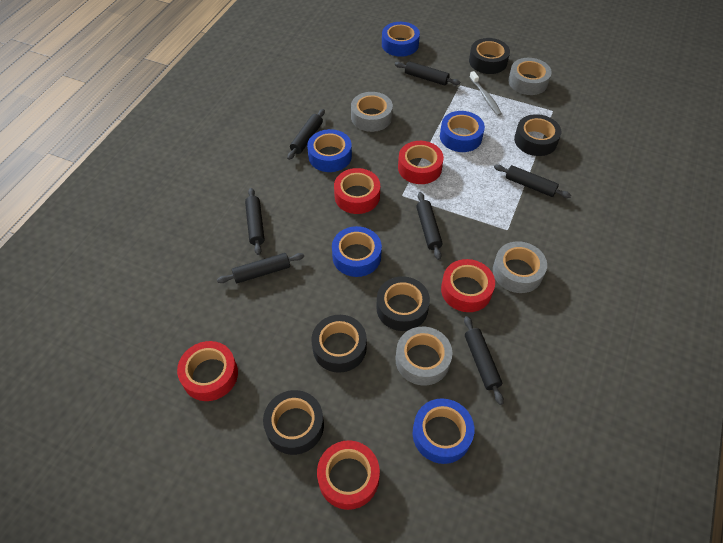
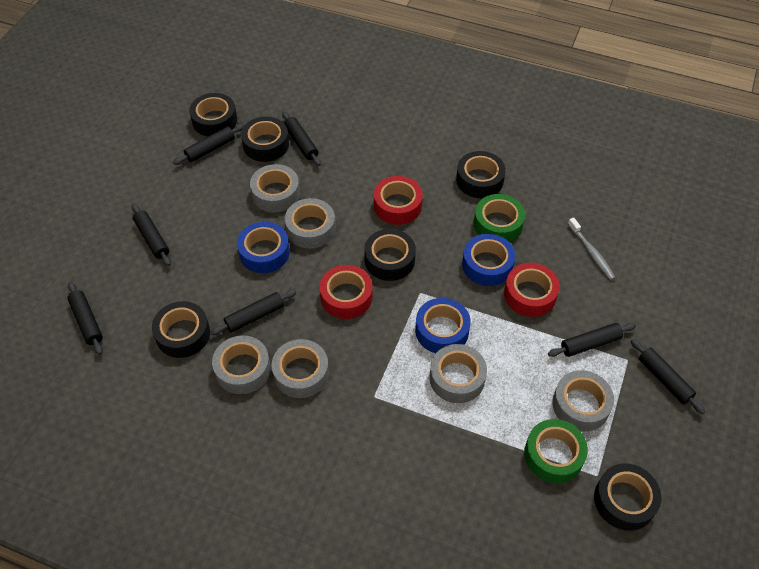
black tape: 5 -> 6
blue tape: 5 -> 3
green tape: 0 -> 2
grey tape: 4 -> 6
red tape: 5 -> 3

